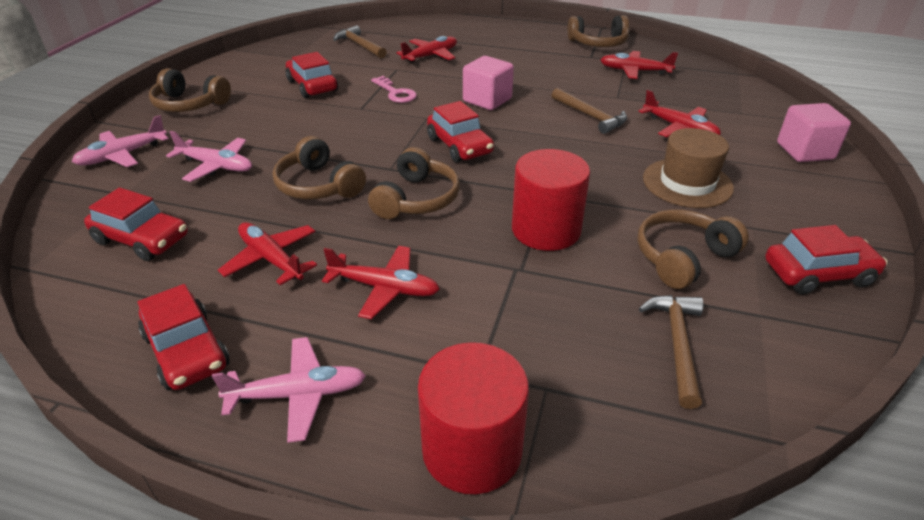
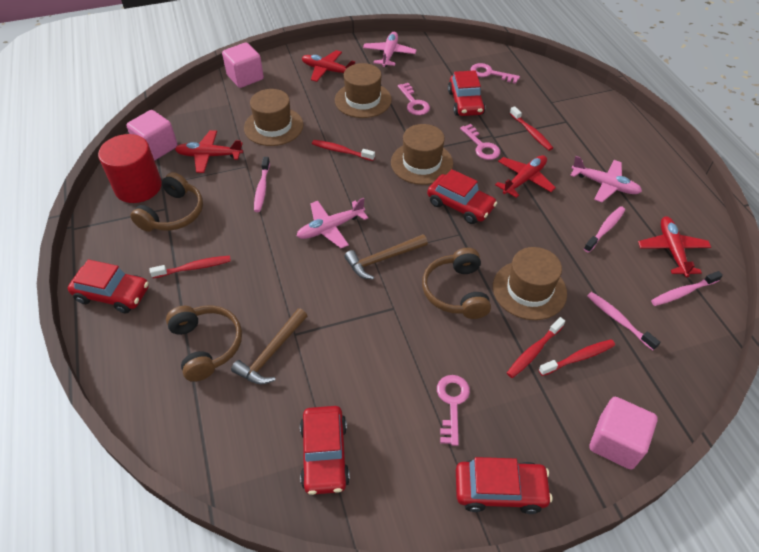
brown hammer: 3 -> 2
brown hat: 1 -> 4
brown headphones: 5 -> 3
pink cube: 2 -> 3
pink key: 1 -> 4
pink toothbrush: 0 -> 4
red cylinder: 2 -> 1
red plane: 5 -> 4
red toothbrush: 0 -> 5

